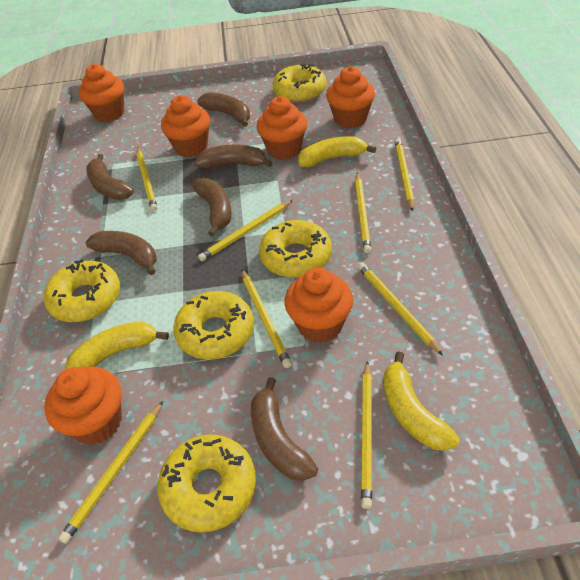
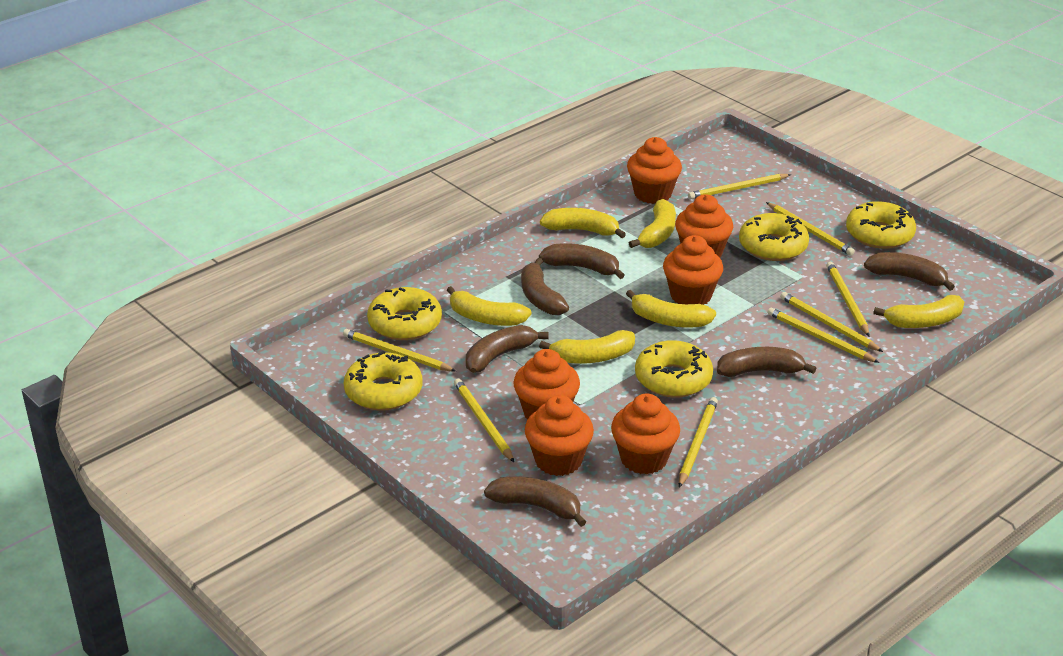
yellow banana: 3 -> 6

